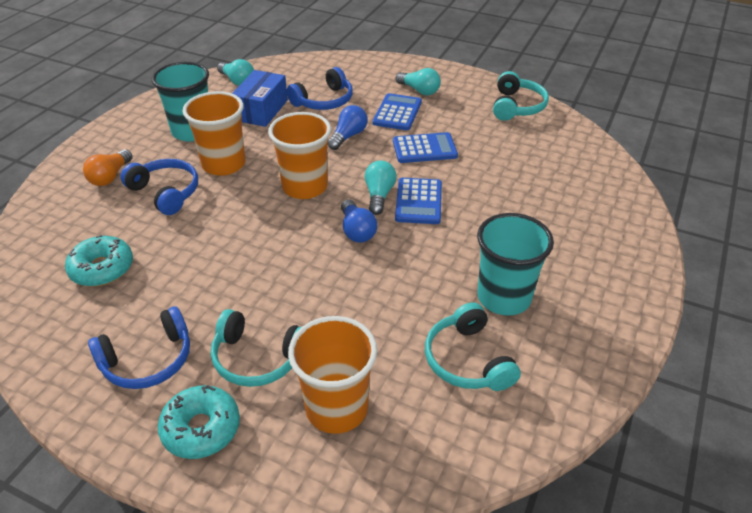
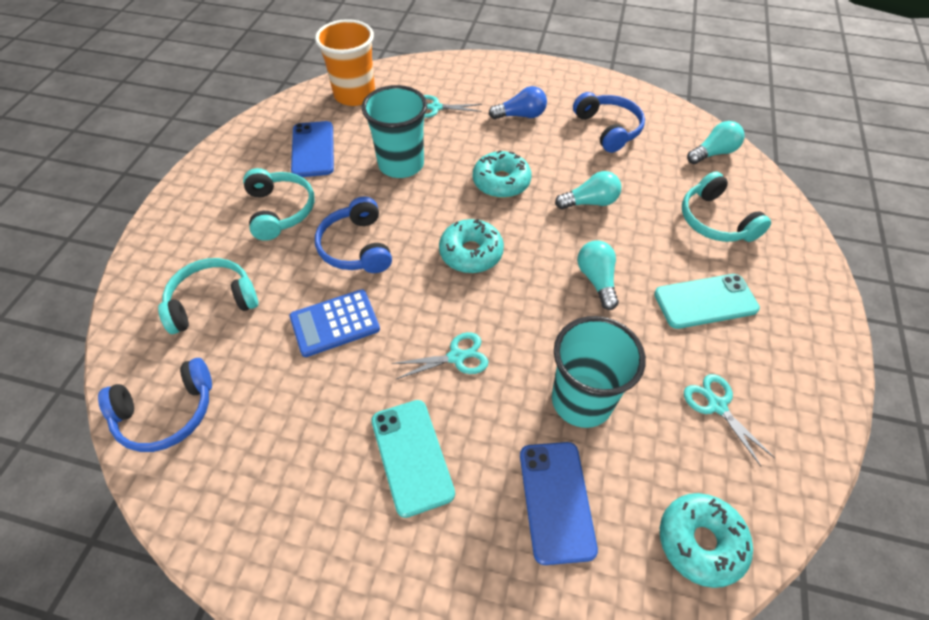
blue box: 1 -> 0
blue calculator: 3 -> 1
blue light bulb: 2 -> 1
blue phone: 0 -> 2
orange cup: 3 -> 1
orange light bulb: 1 -> 0
turquoise donut: 2 -> 3
turquoise phone: 0 -> 2
turquoise scissors: 0 -> 3

